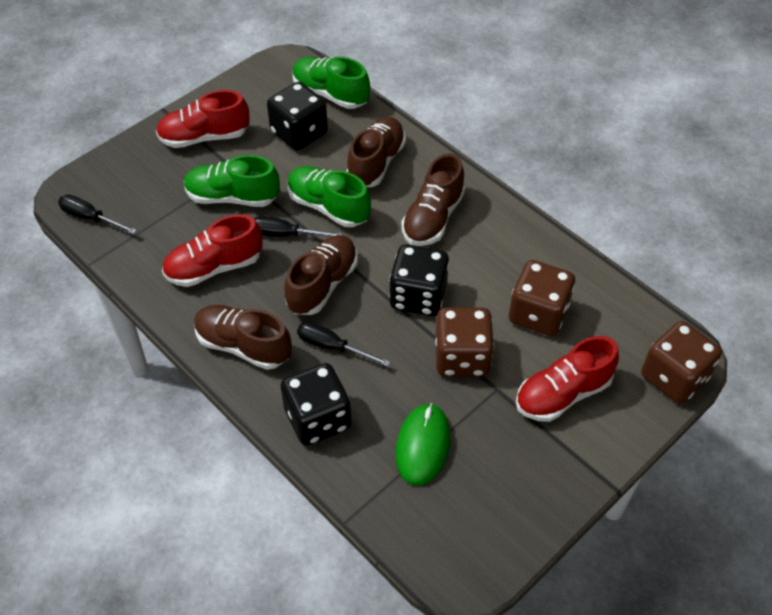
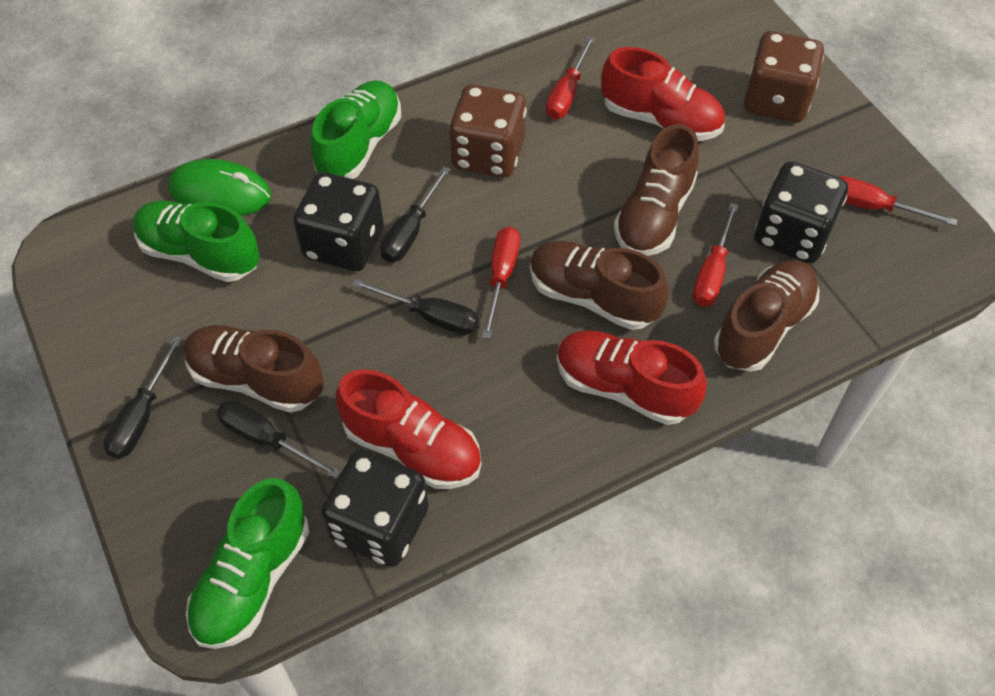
black screwdriver: 3 -> 4
brown dice: 3 -> 2
red screwdriver: 0 -> 4

